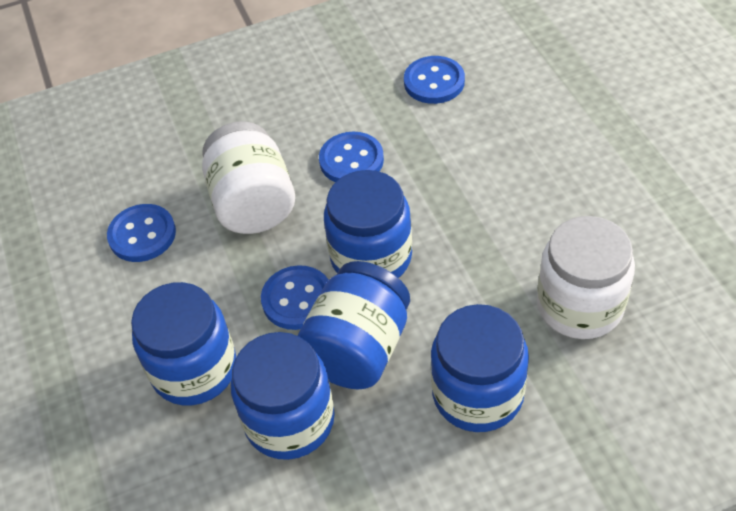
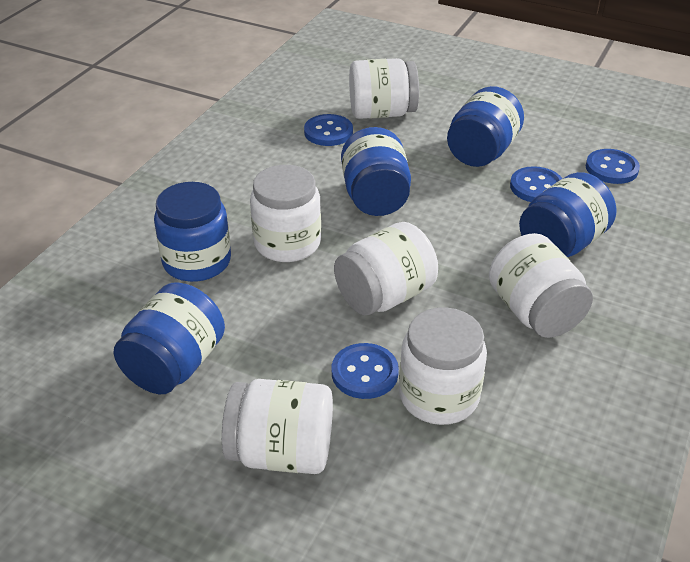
white jar: 2 -> 6

